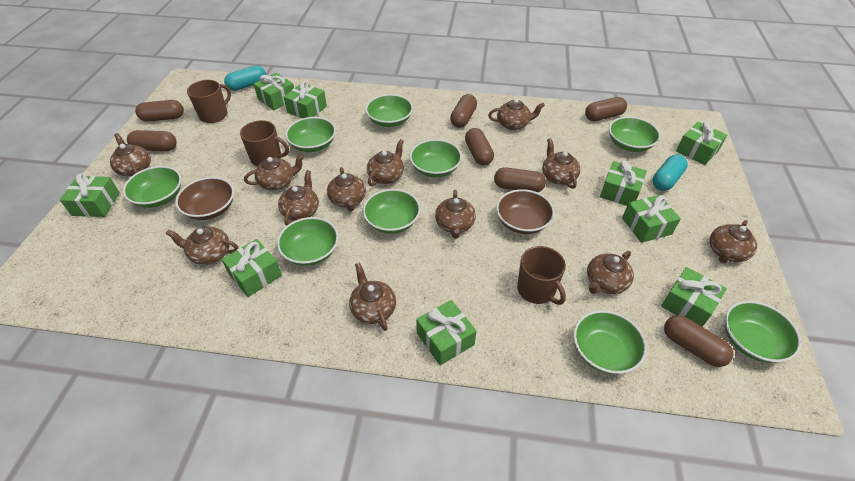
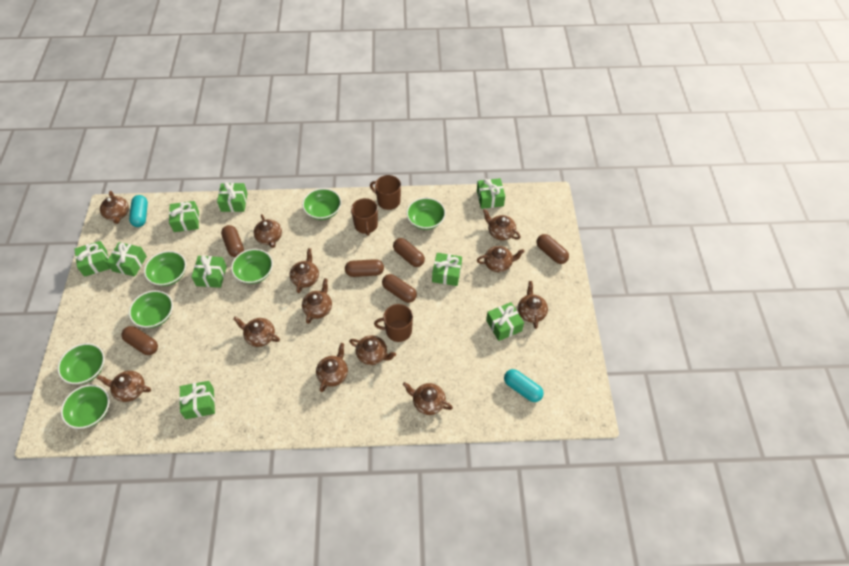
brown bowl: 2 -> 0
brown capsule: 7 -> 6
green bowl: 9 -> 7

